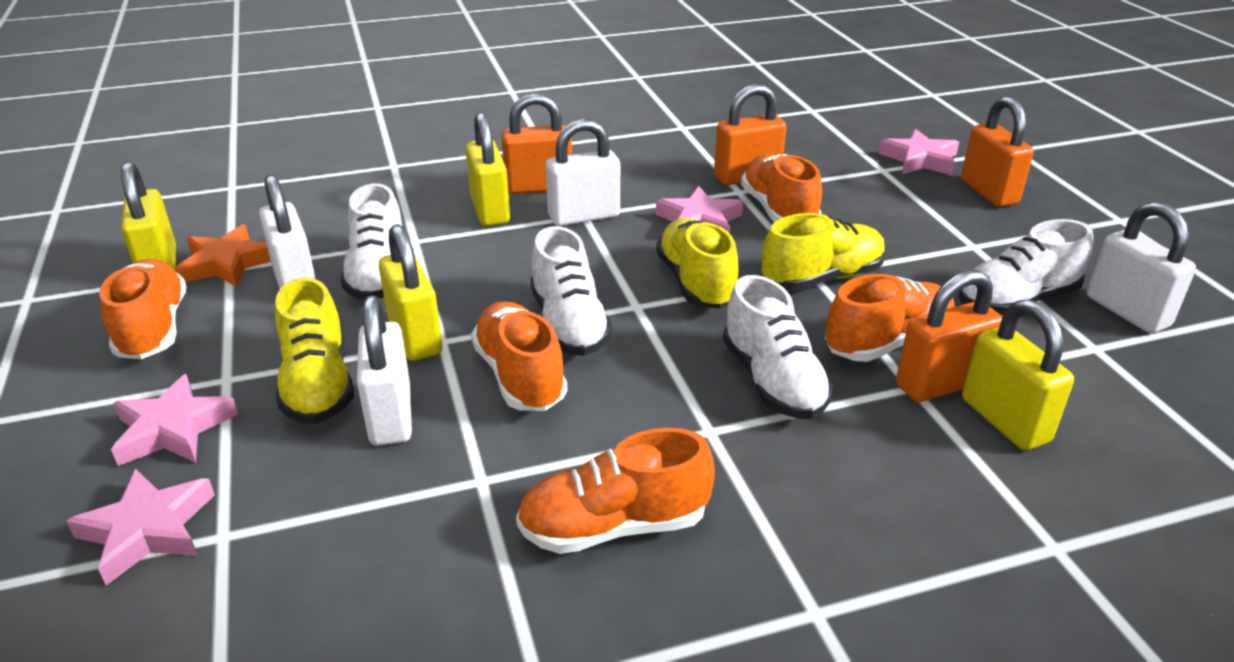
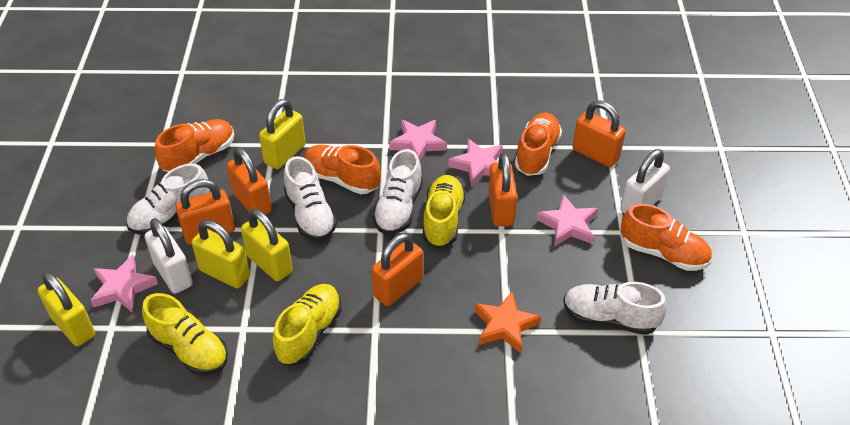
orange padlock: 4 -> 5
orange shoe: 5 -> 4
white padlock: 4 -> 2

